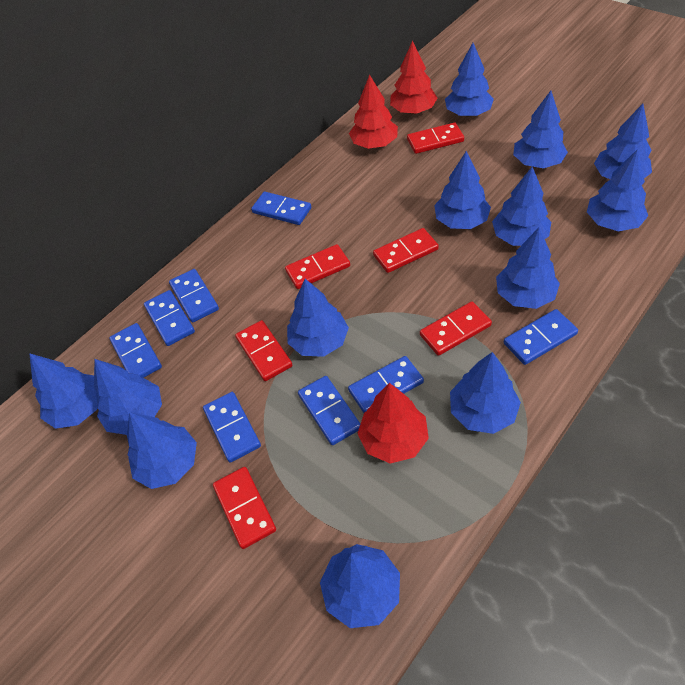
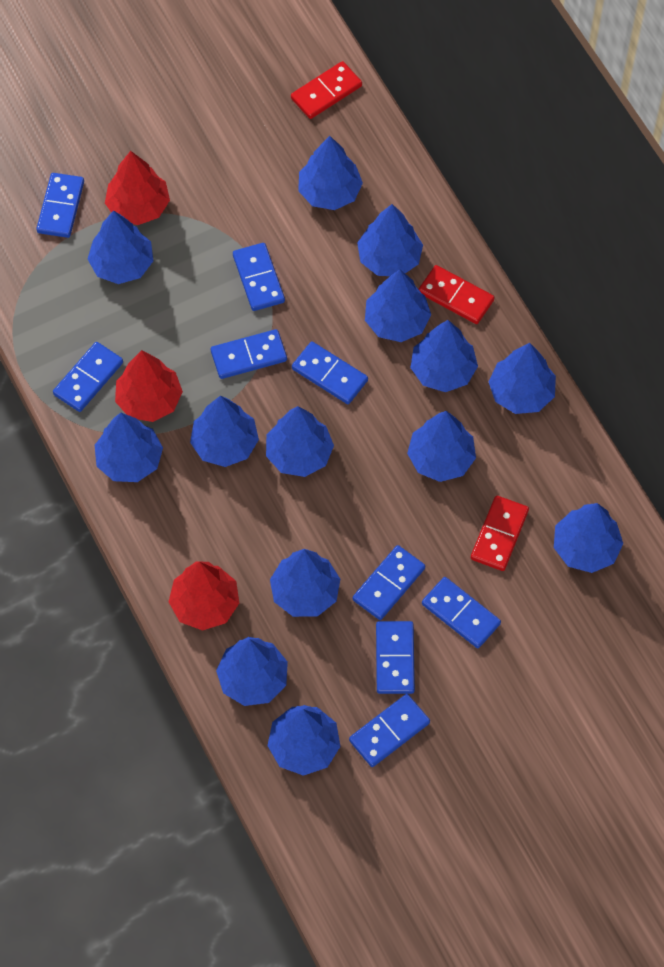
blue domino: 8 -> 9
blue tree: 13 -> 14
red domino: 6 -> 3

